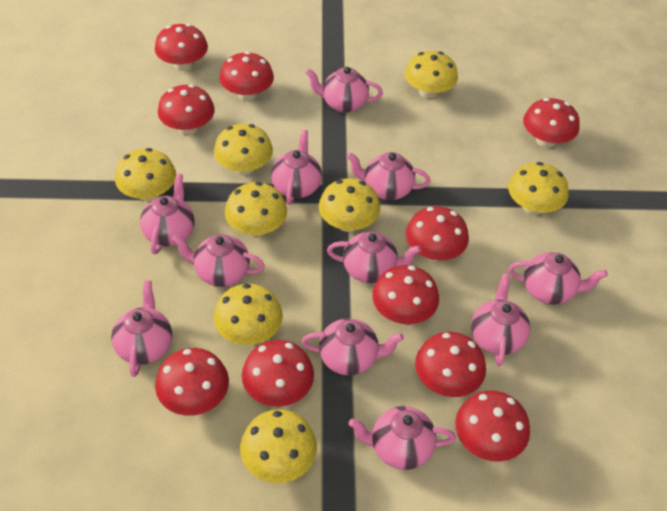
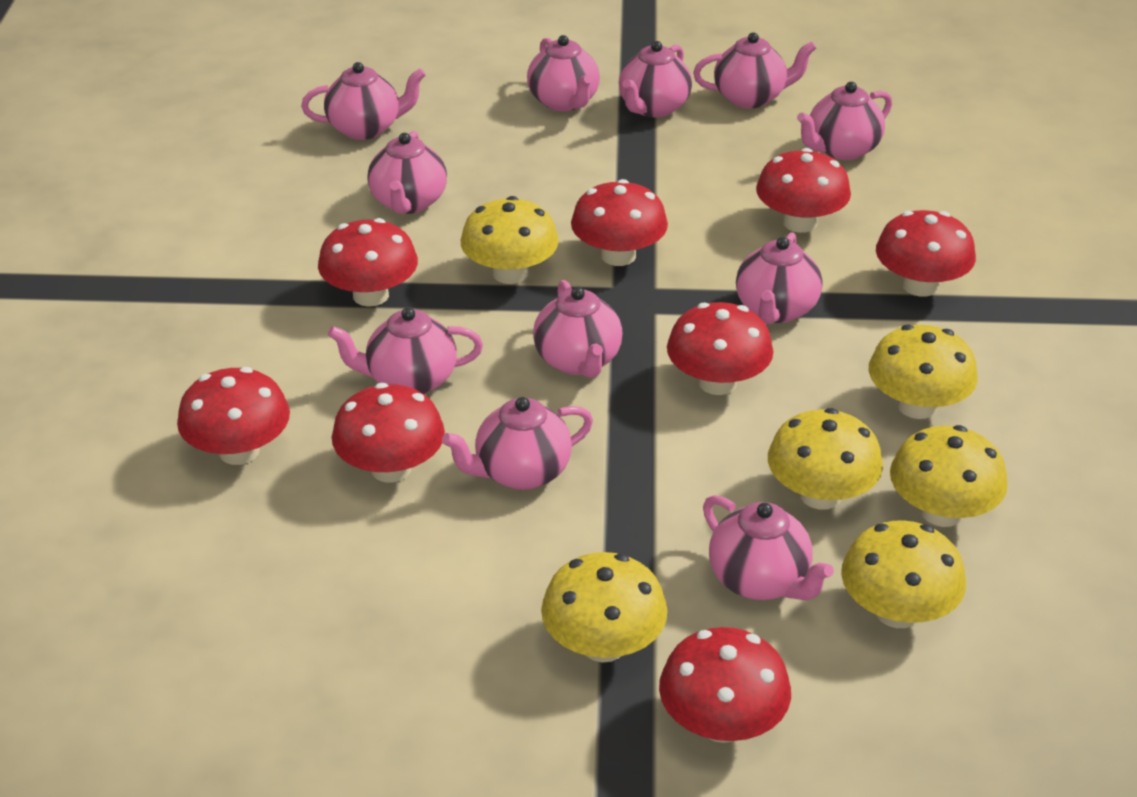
red mushroom: 10 -> 8
yellow mushroom: 8 -> 6

